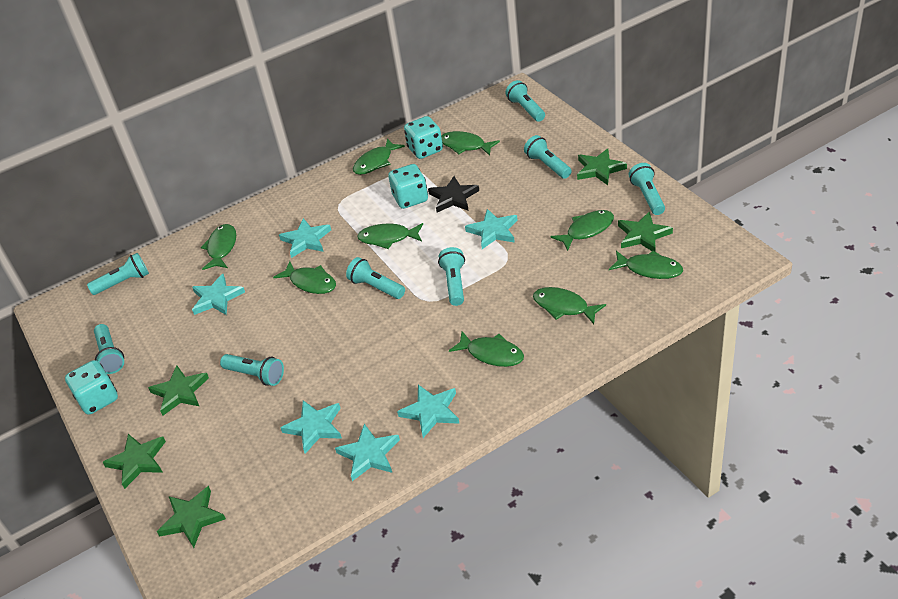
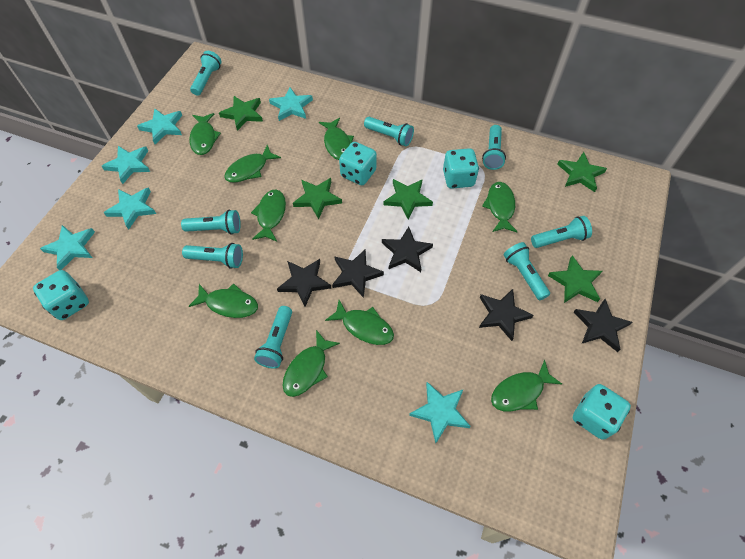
black star: 1 -> 5
turquoise dice: 3 -> 4

